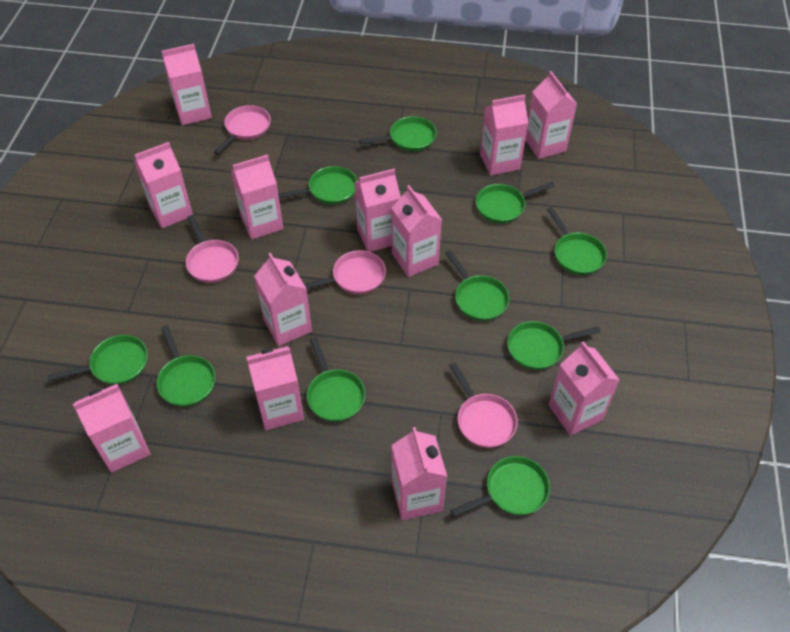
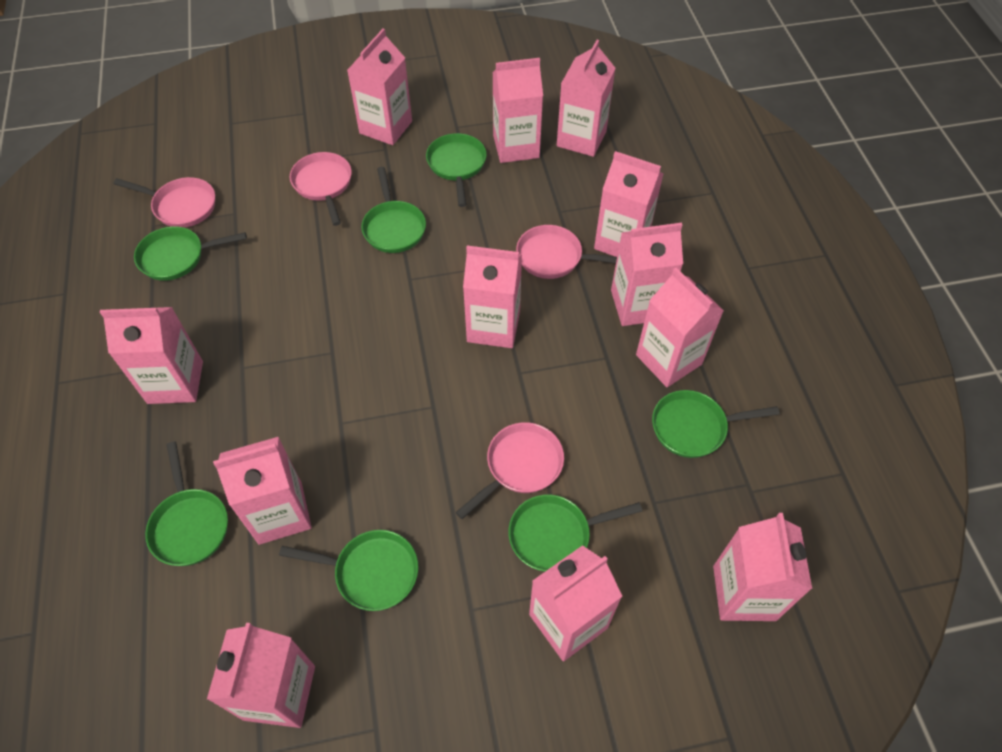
green pan: 10 -> 7

